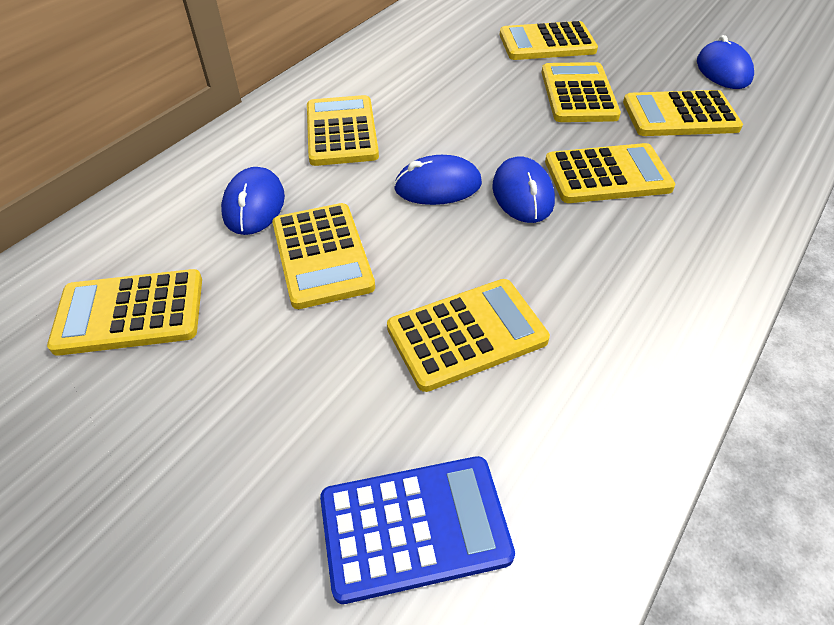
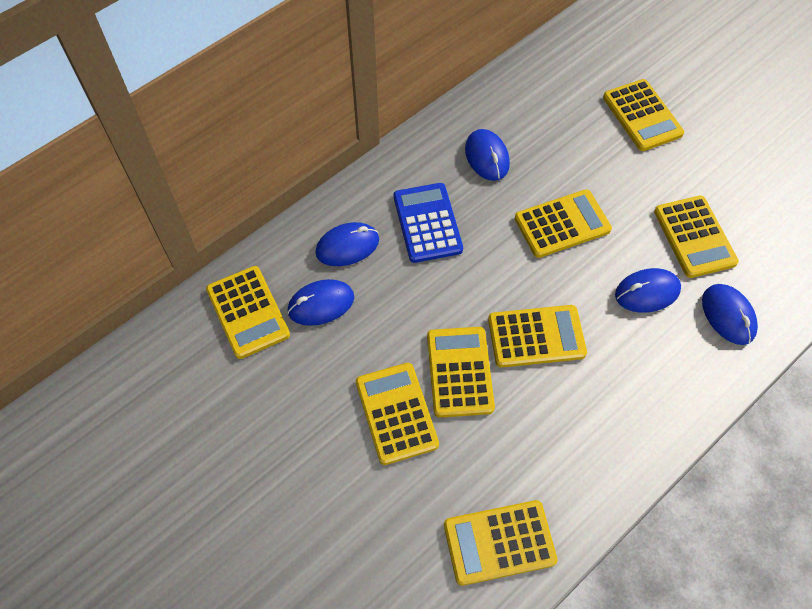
blue mouse: 4 -> 5

